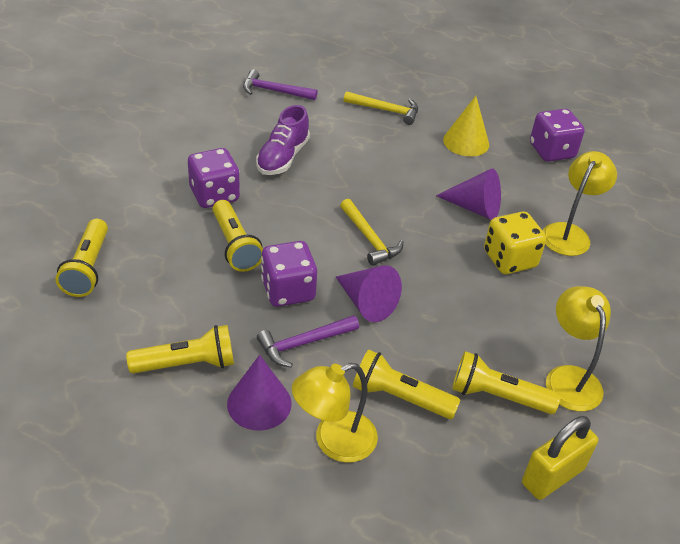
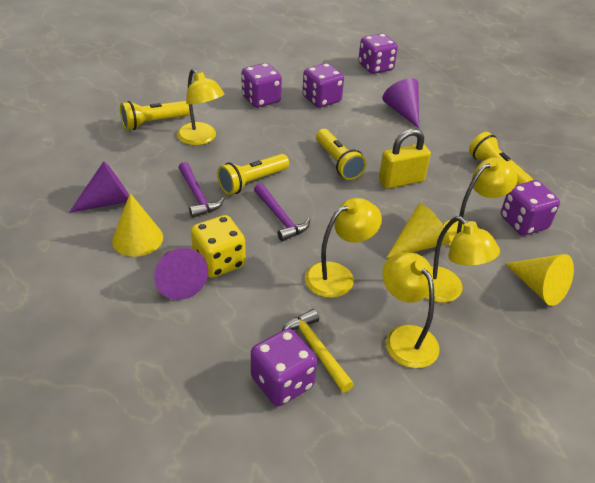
purple dice: 3 -> 5
purple shoe: 1 -> 0
yellow cone: 1 -> 3
yellow flashlight: 5 -> 4
yellow hammer: 2 -> 1
yellow lamp: 3 -> 5

